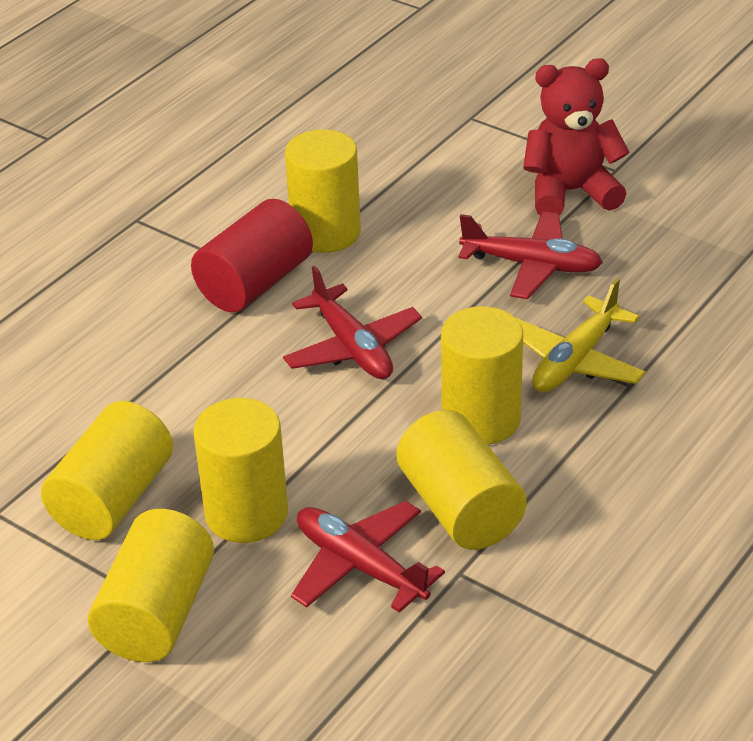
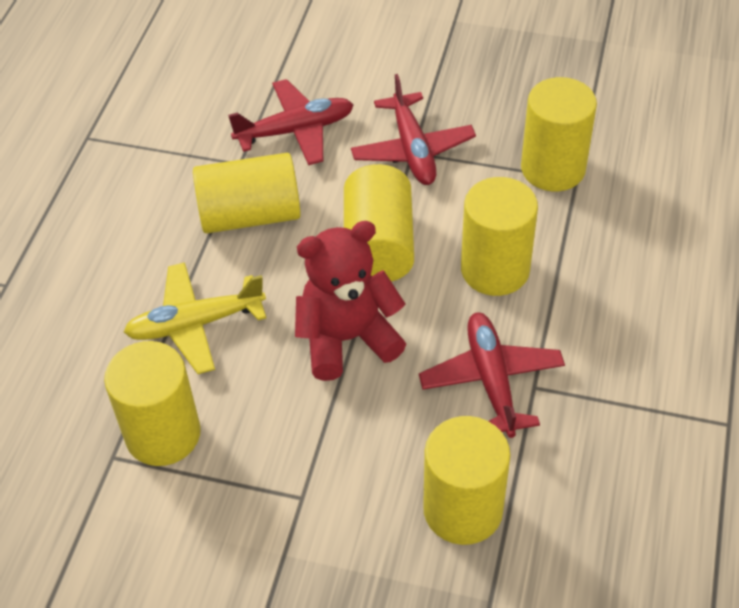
red cylinder: 1 -> 0

